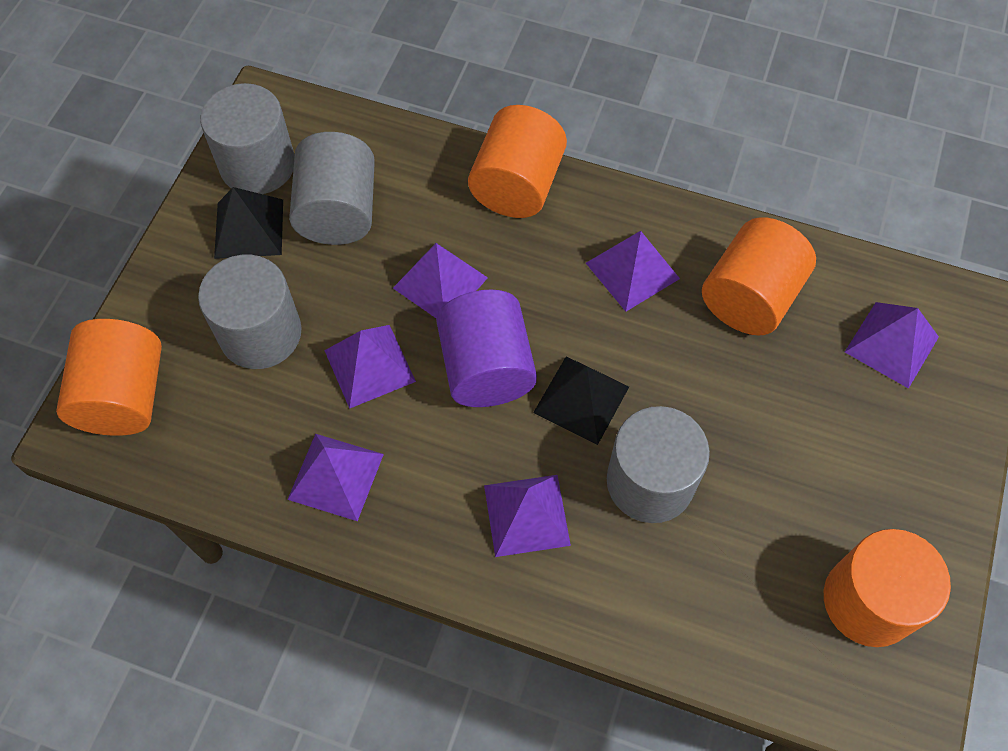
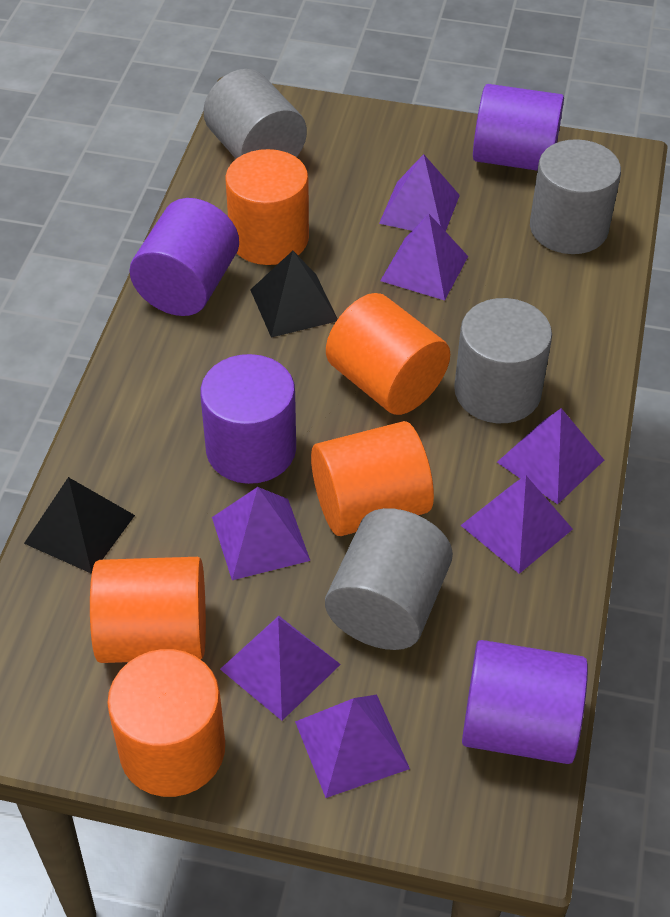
orange cylinder: 4 -> 5
purple cylinder: 1 -> 4
purple pyramid: 6 -> 7

